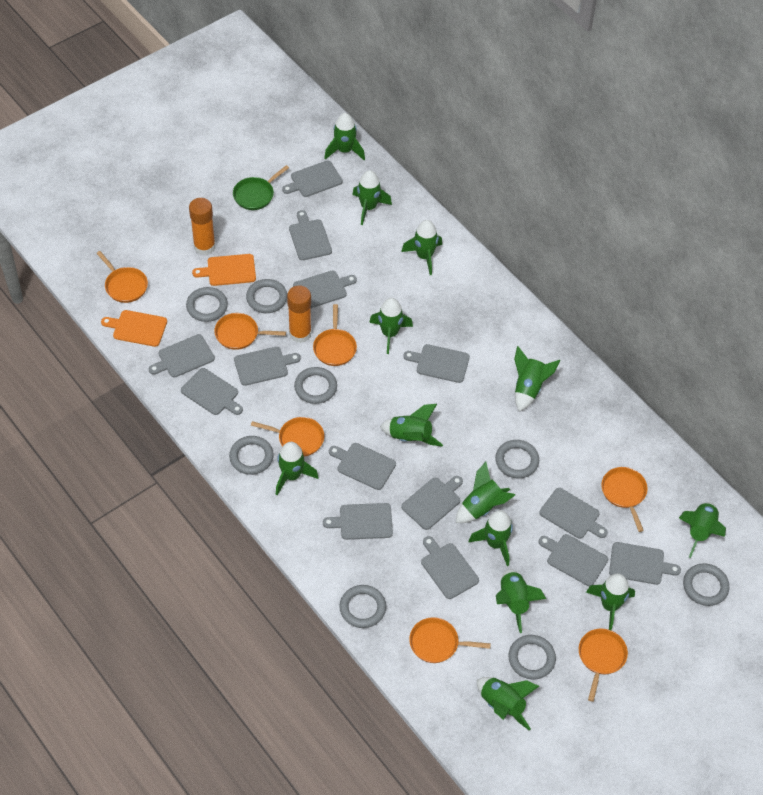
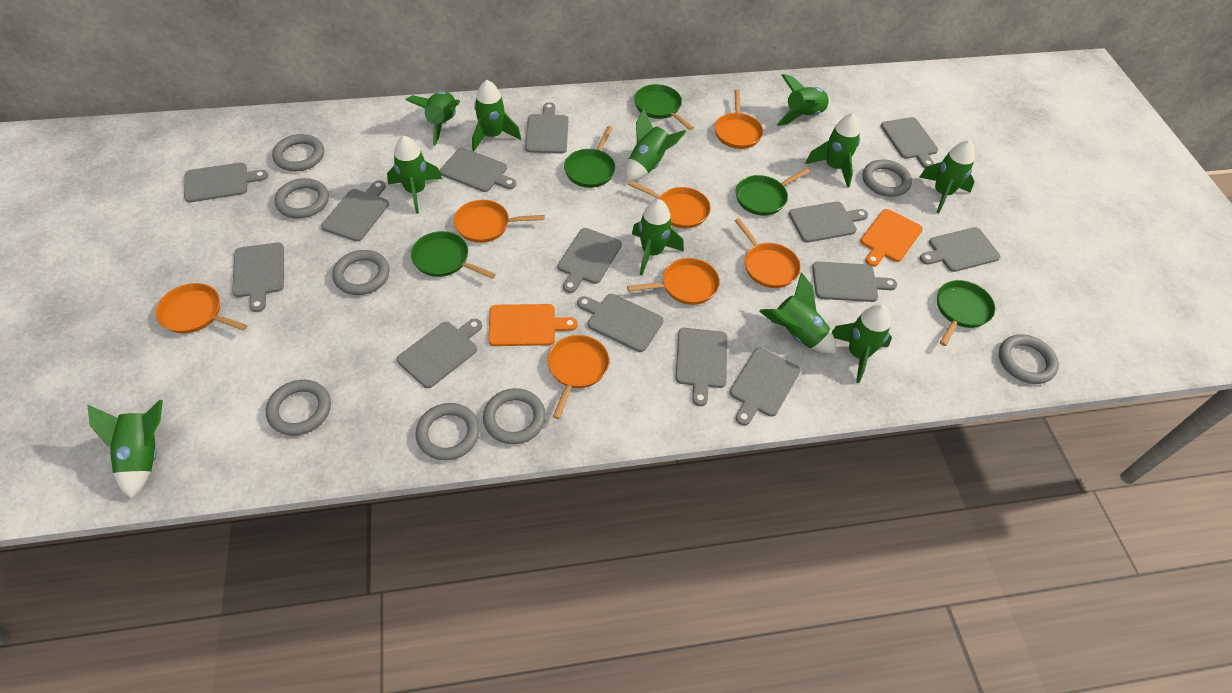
green pan: 1 -> 5
green rocket: 13 -> 11
orange glue stick: 2 -> 0

